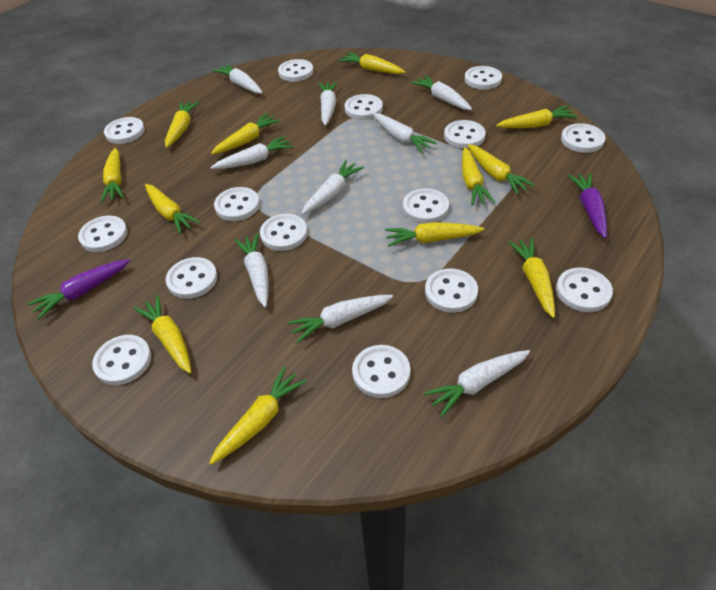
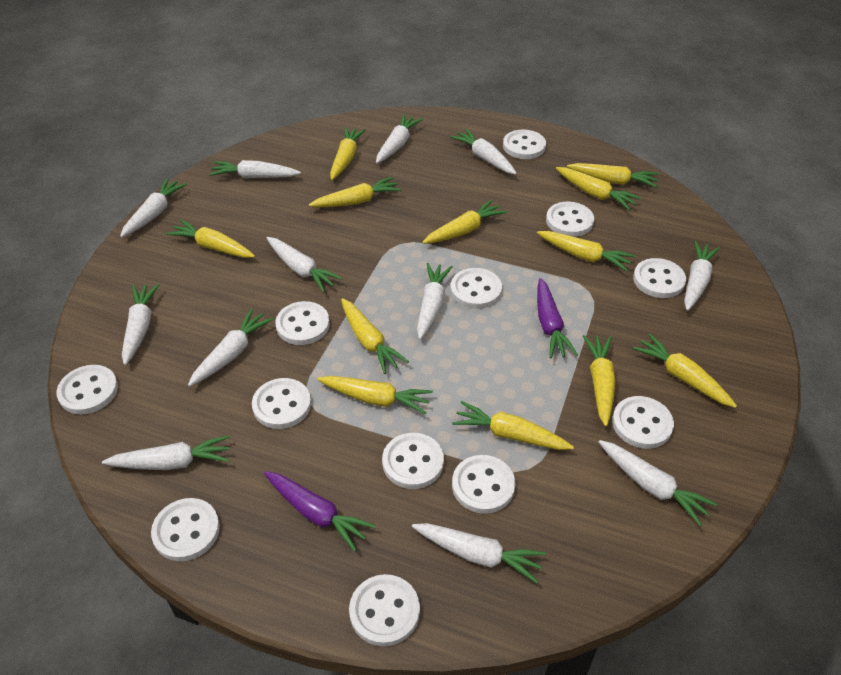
white button: 15 -> 12
white carrot: 9 -> 12

